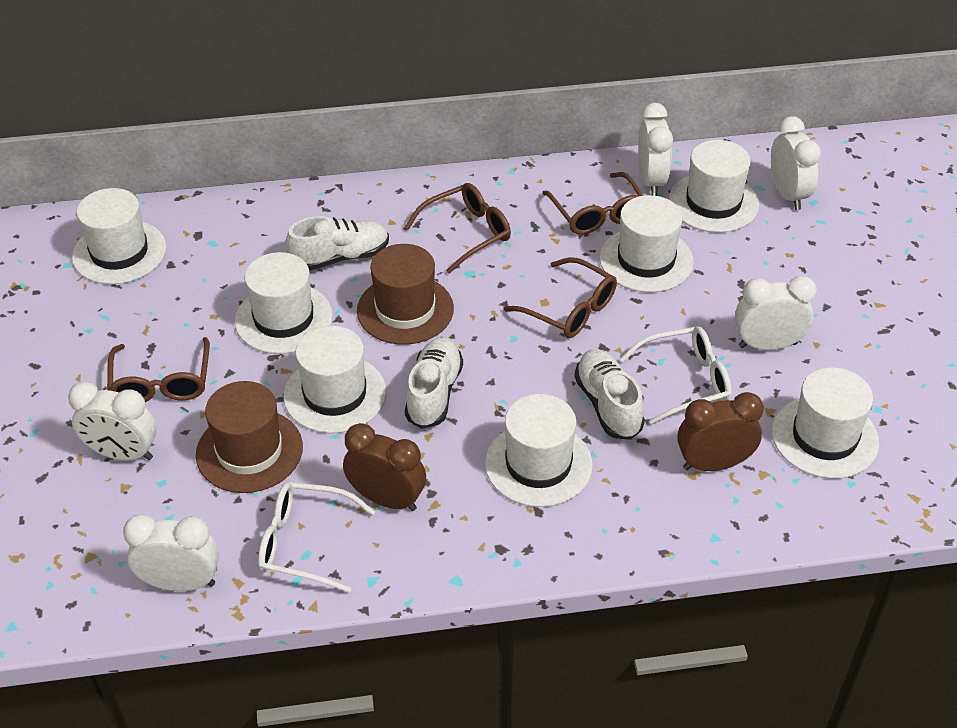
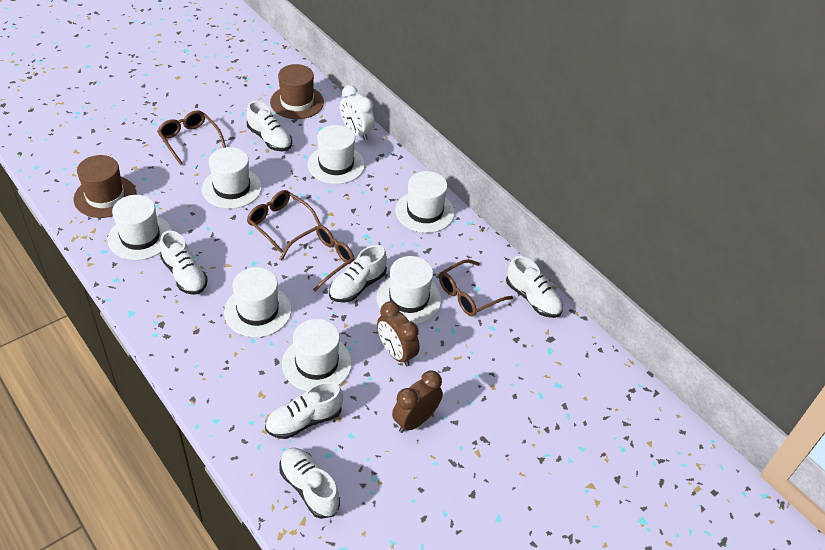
white clock: 5 -> 1
white glasses: 2 -> 0
white shoe: 3 -> 6

